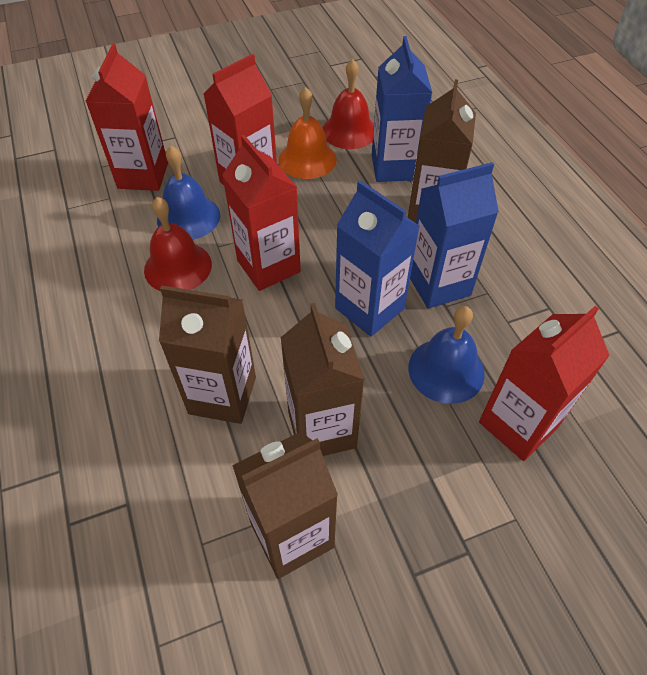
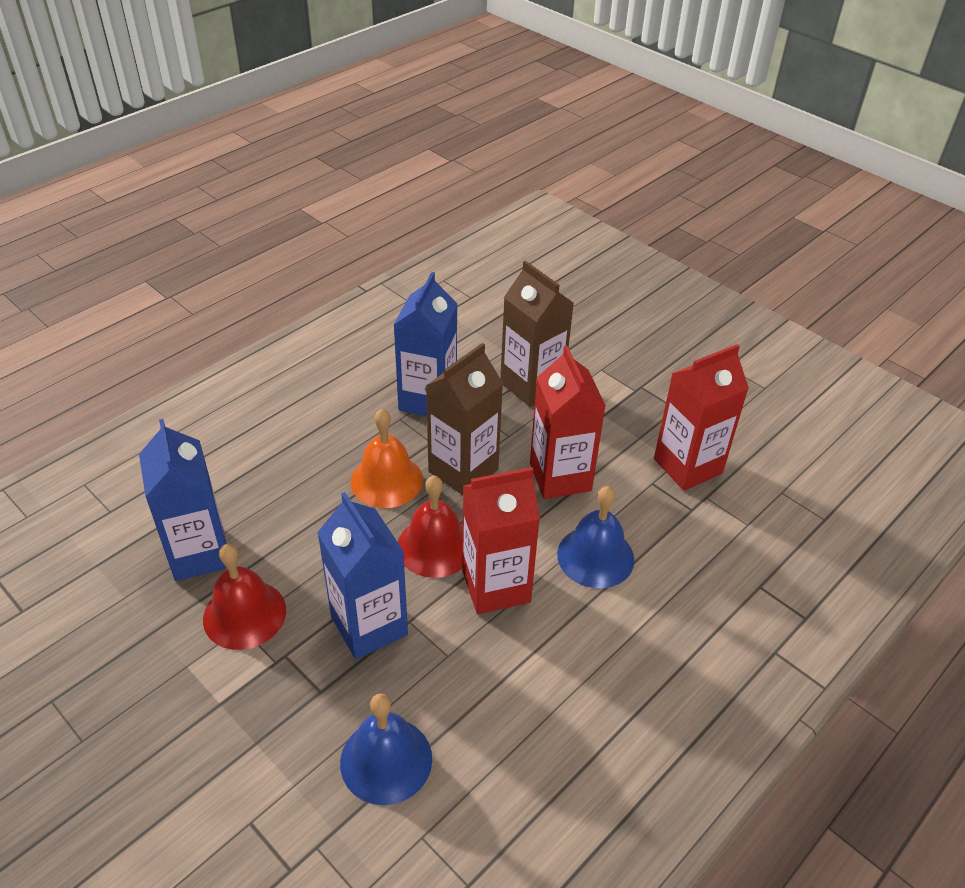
brown carton: 4 -> 2
red carton: 4 -> 3

